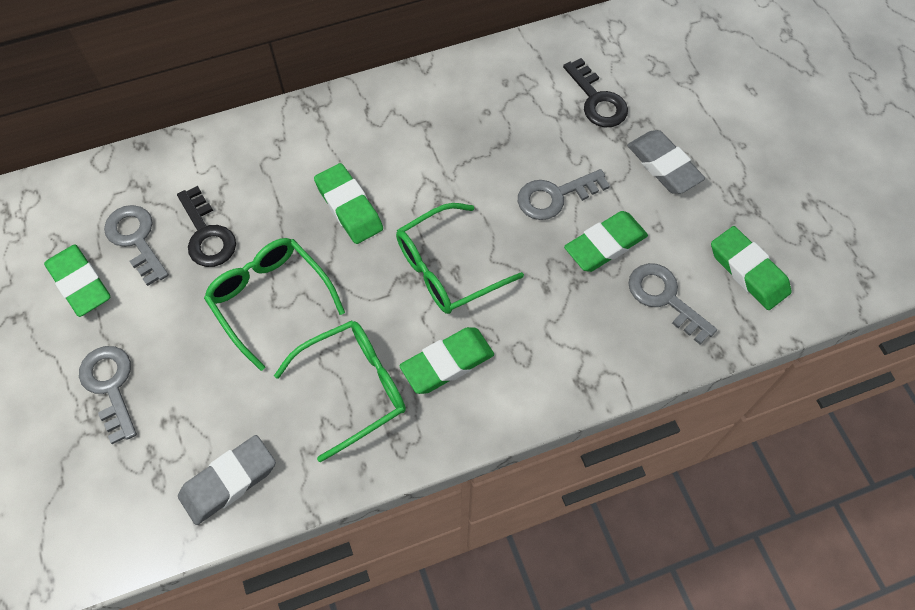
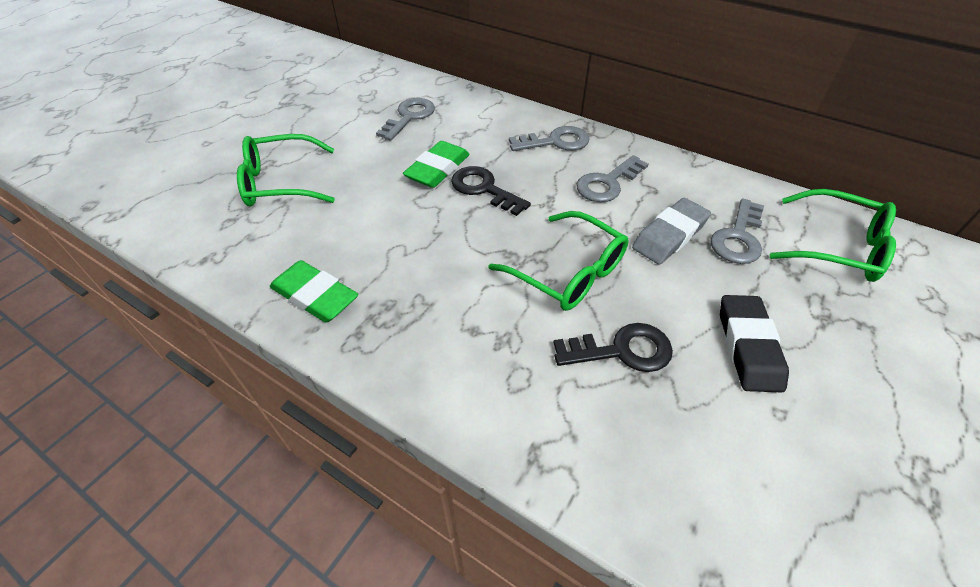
black eraser: 0 -> 1
green eraser: 5 -> 2
grey eraser: 2 -> 1

